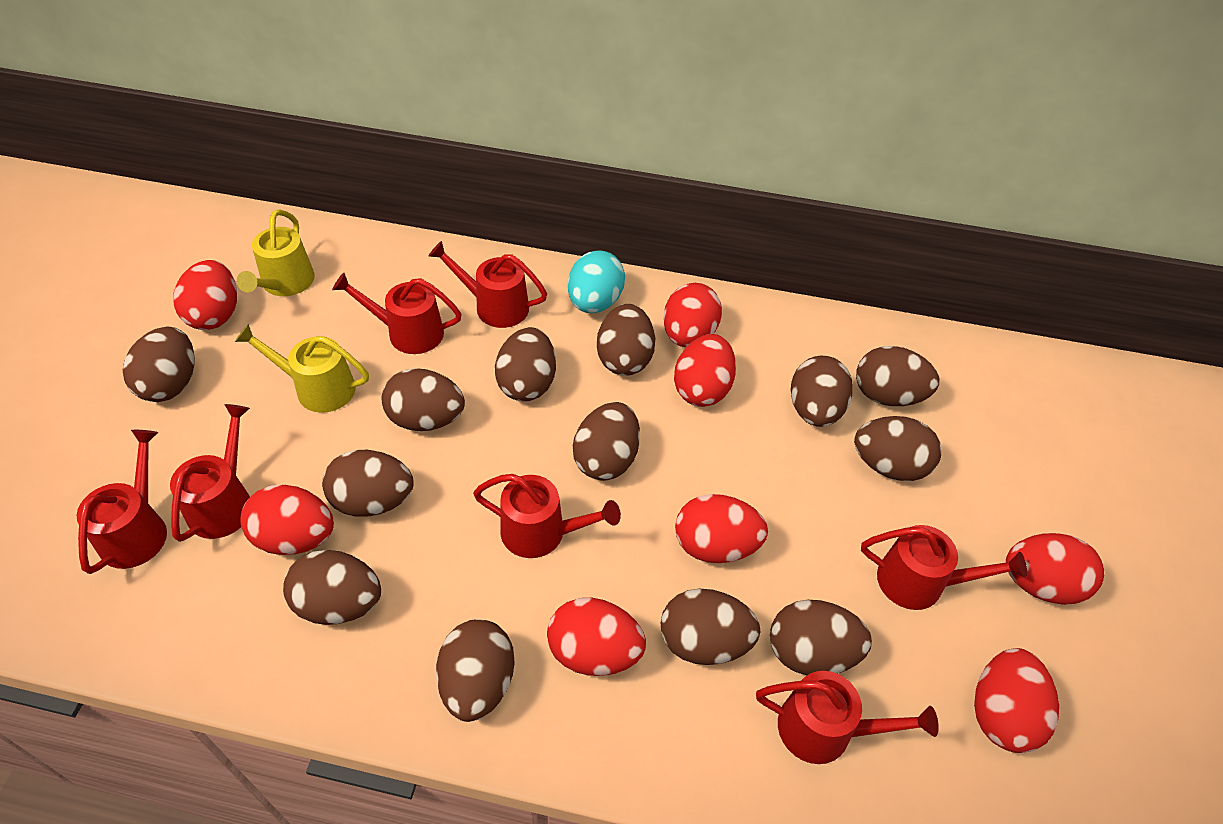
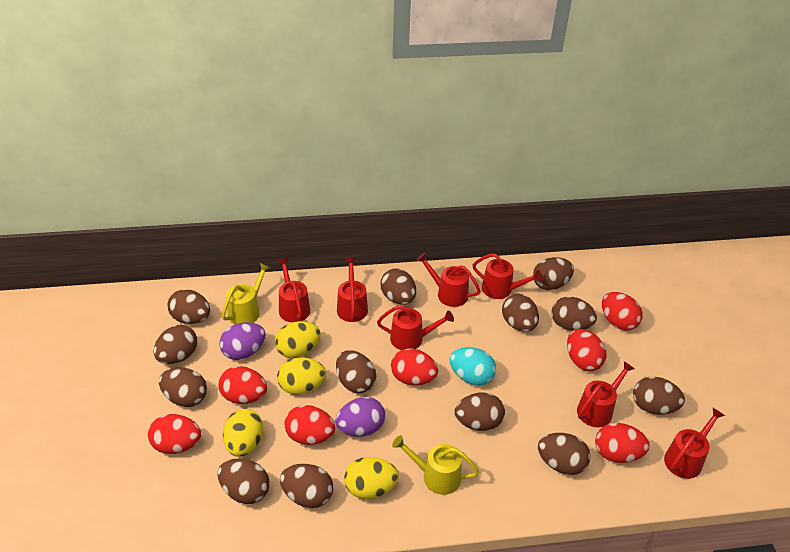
purple egg: 0 -> 2
red egg: 8 -> 7
yellow egg: 0 -> 4

